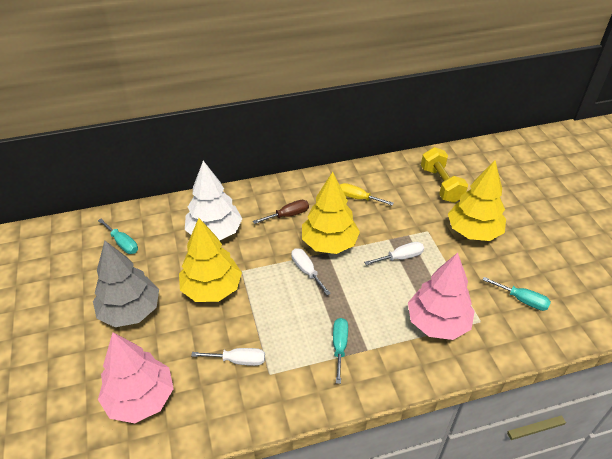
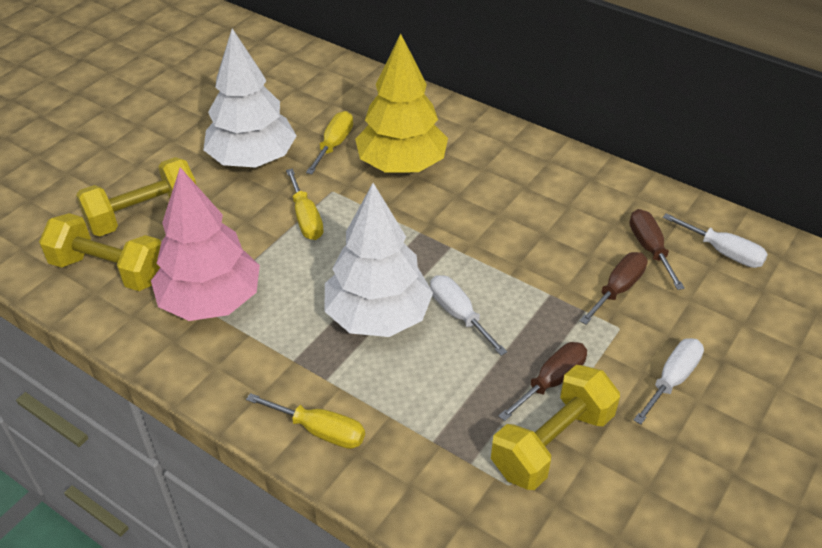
brown screwdriver: 1 -> 3
grey tree: 1 -> 0
pink tree: 2 -> 1
turquoise screwdriver: 3 -> 0
white tree: 1 -> 2
yellow dumbbell: 1 -> 3
yellow screwdriver: 1 -> 3
yellow tree: 3 -> 1

